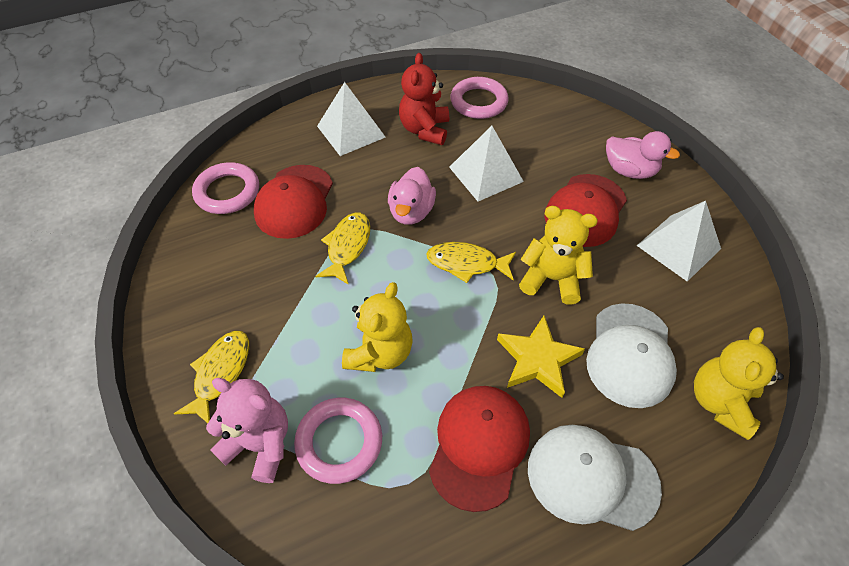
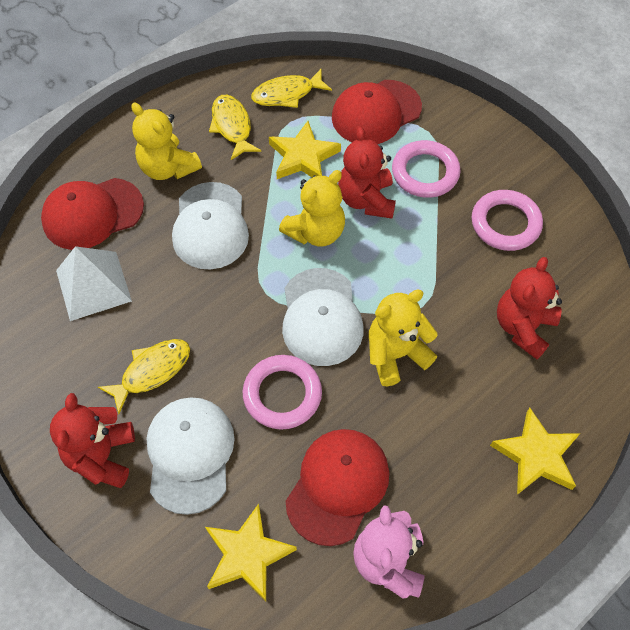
pink duck: 2 -> 0
red teddy bear: 1 -> 3
white cap: 2 -> 3
white pyramid: 3 -> 1
yellow star: 1 -> 3

